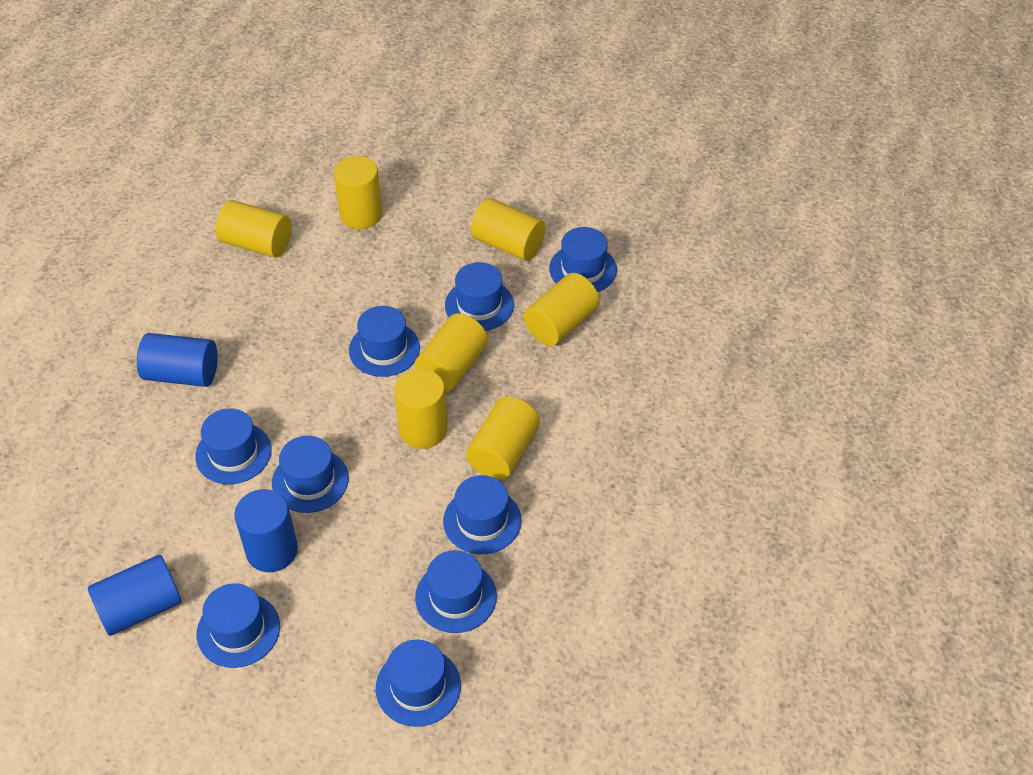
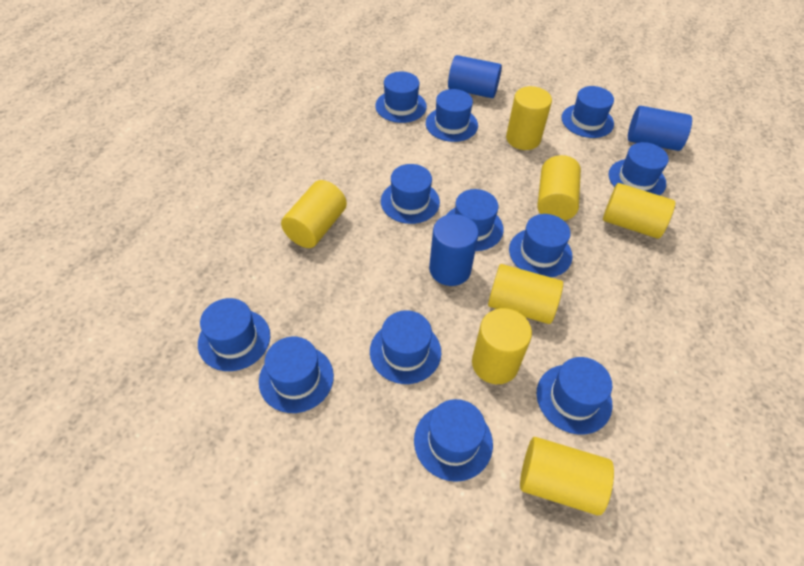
blue hat: 9 -> 12

